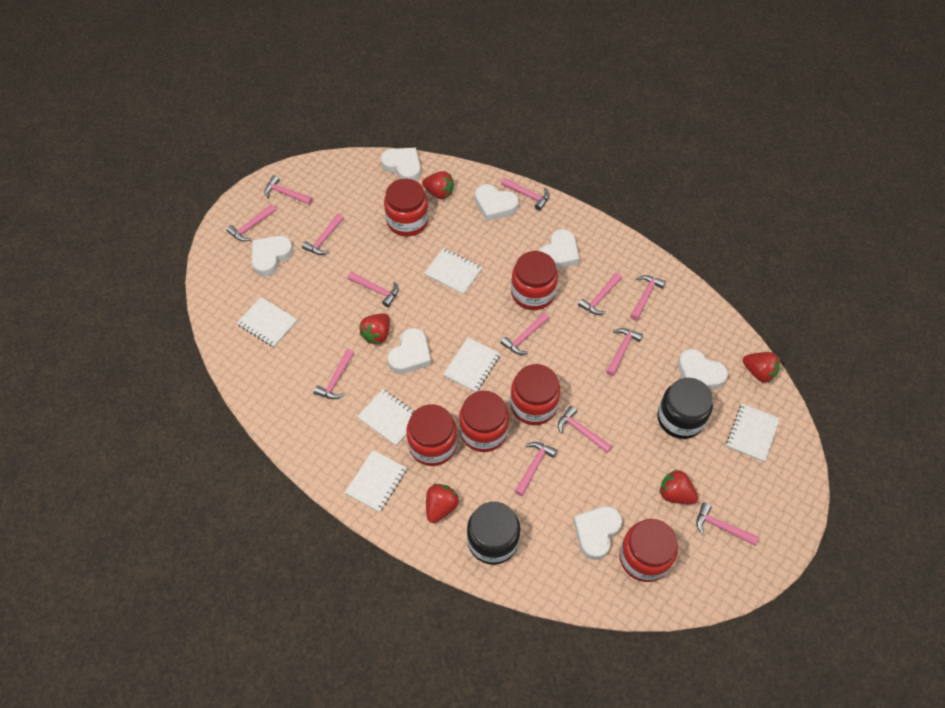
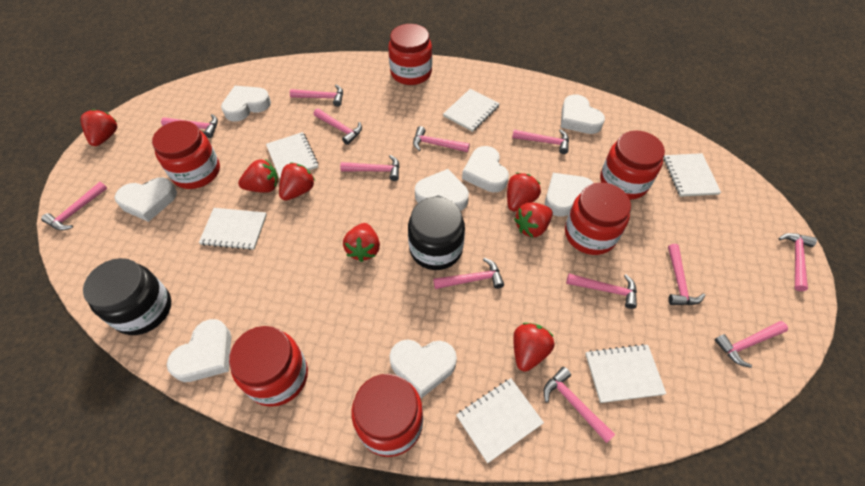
red strawberry: 5 -> 7
white heart: 7 -> 8

